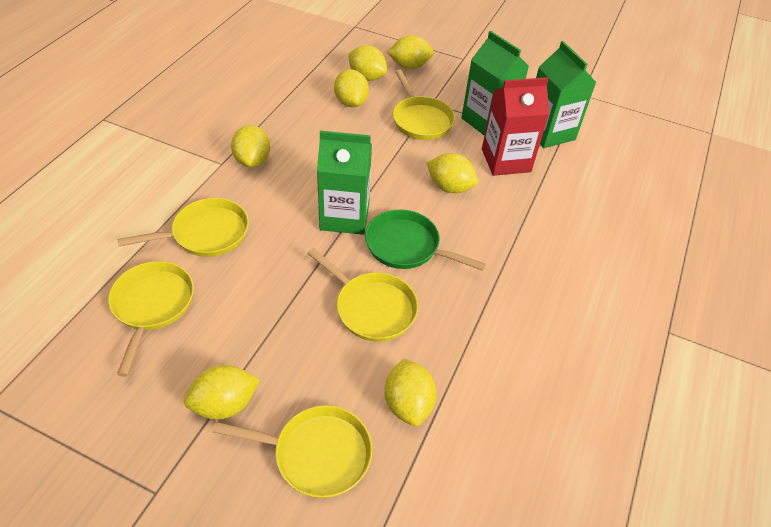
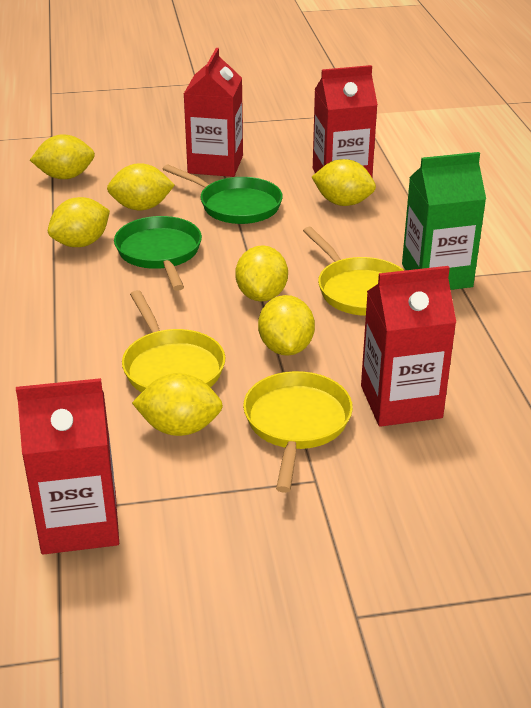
green carton: 3 -> 1
green pan: 1 -> 2
red carton: 1 -> 4
yellow pan: 5 -> 3

